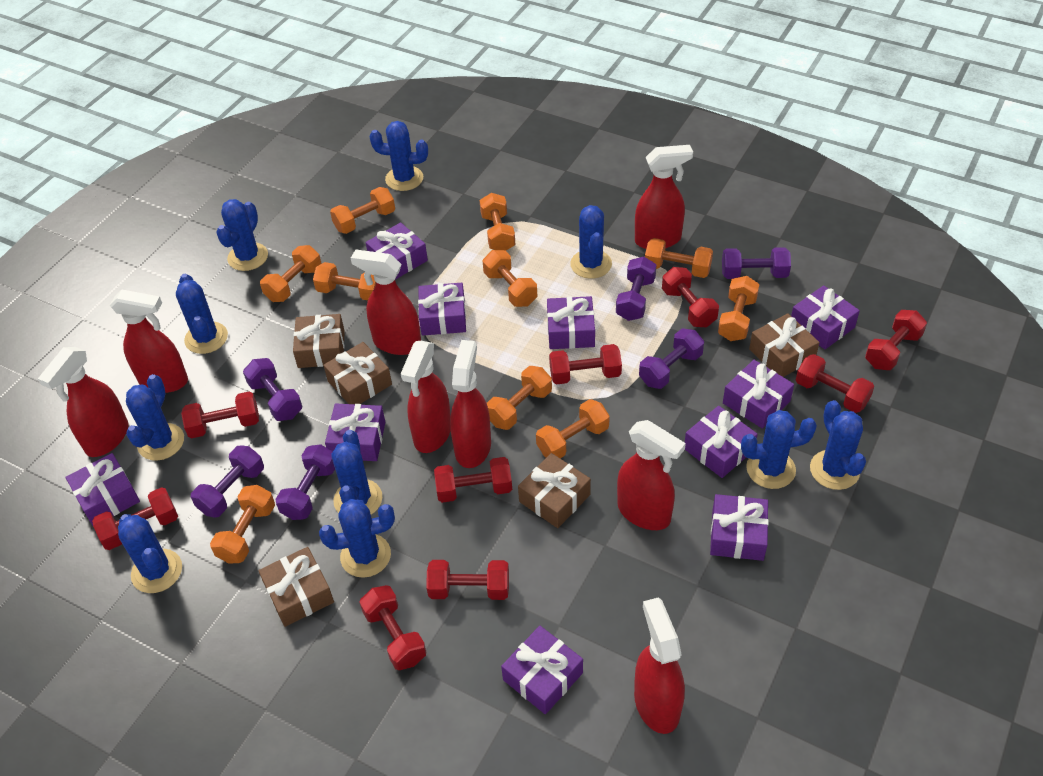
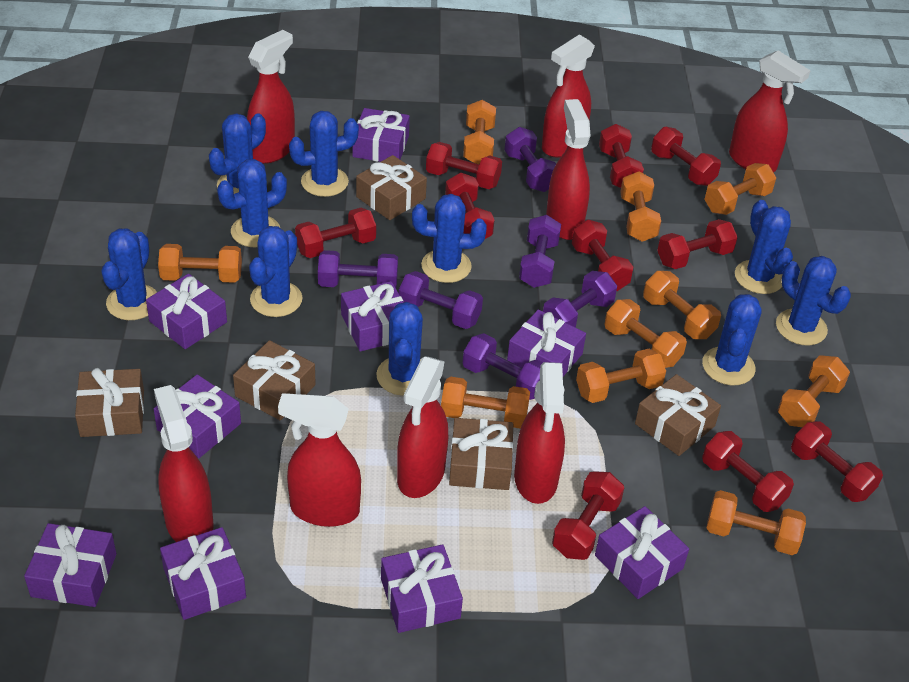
purple gift: 10 -> 9
red dumbbell: 9 -> 10

